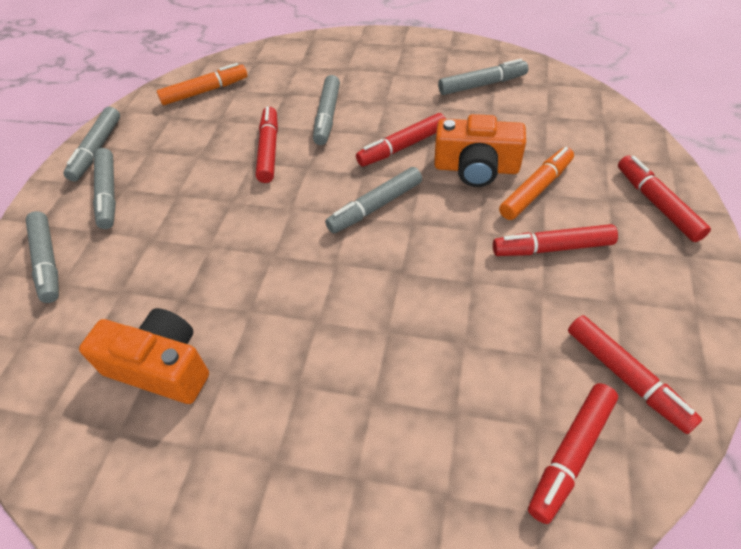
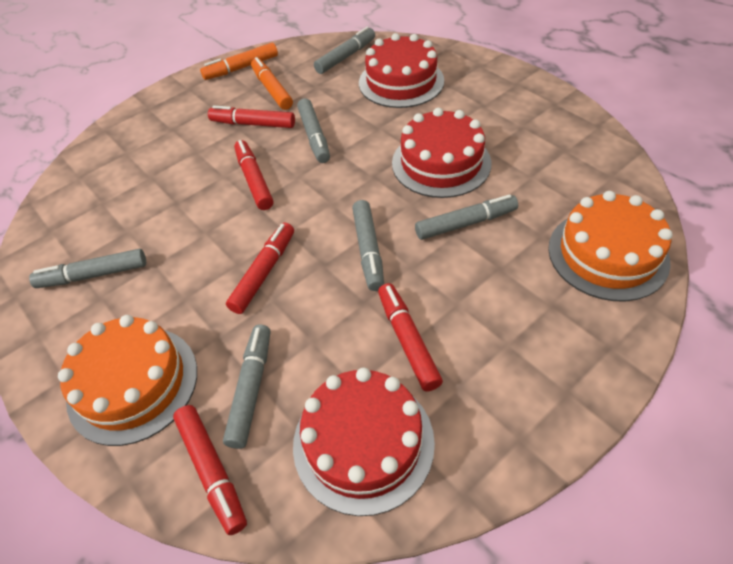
orange cake: 0 -> 2
orange camera: 2 -> 0
red cake: 0 -> 3
red marker: 6 -> 5

